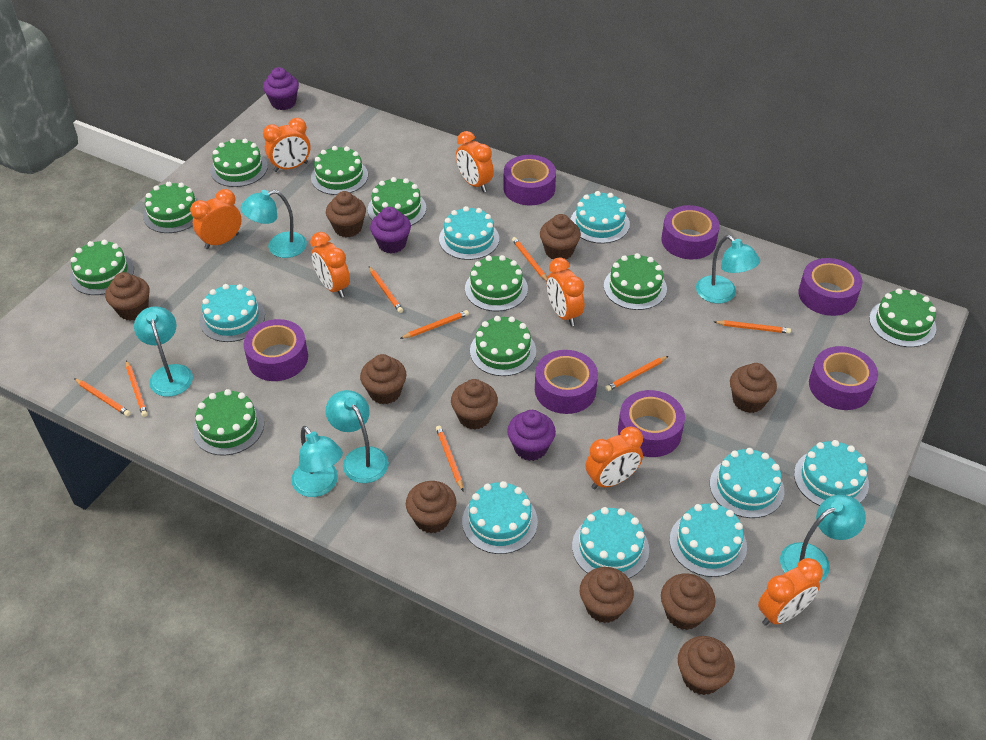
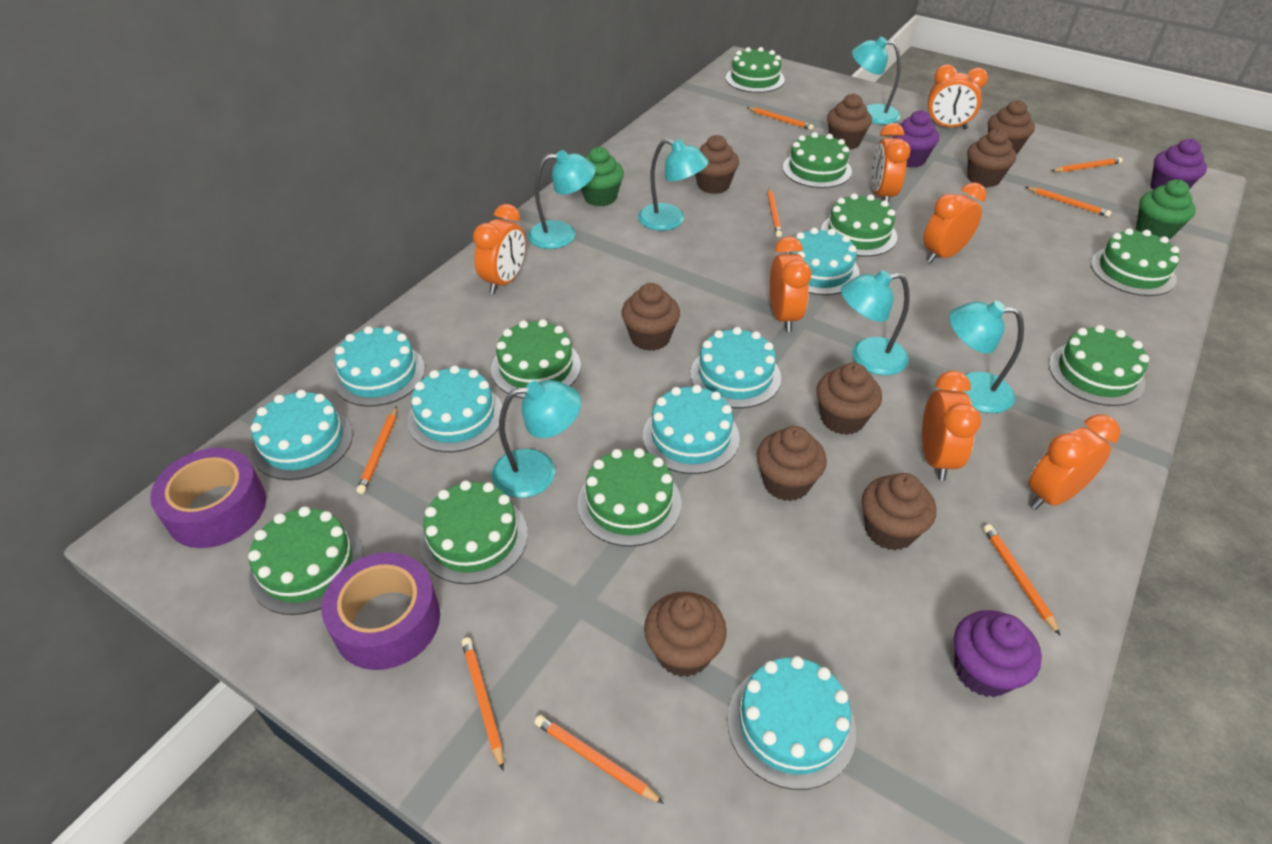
brown cupcake: 10 -> 9
green cake: 10 -> 9
green cupcake: 0 -> 2
purple tape: 7 -> 2
turquoise cake: 8 -> 7

